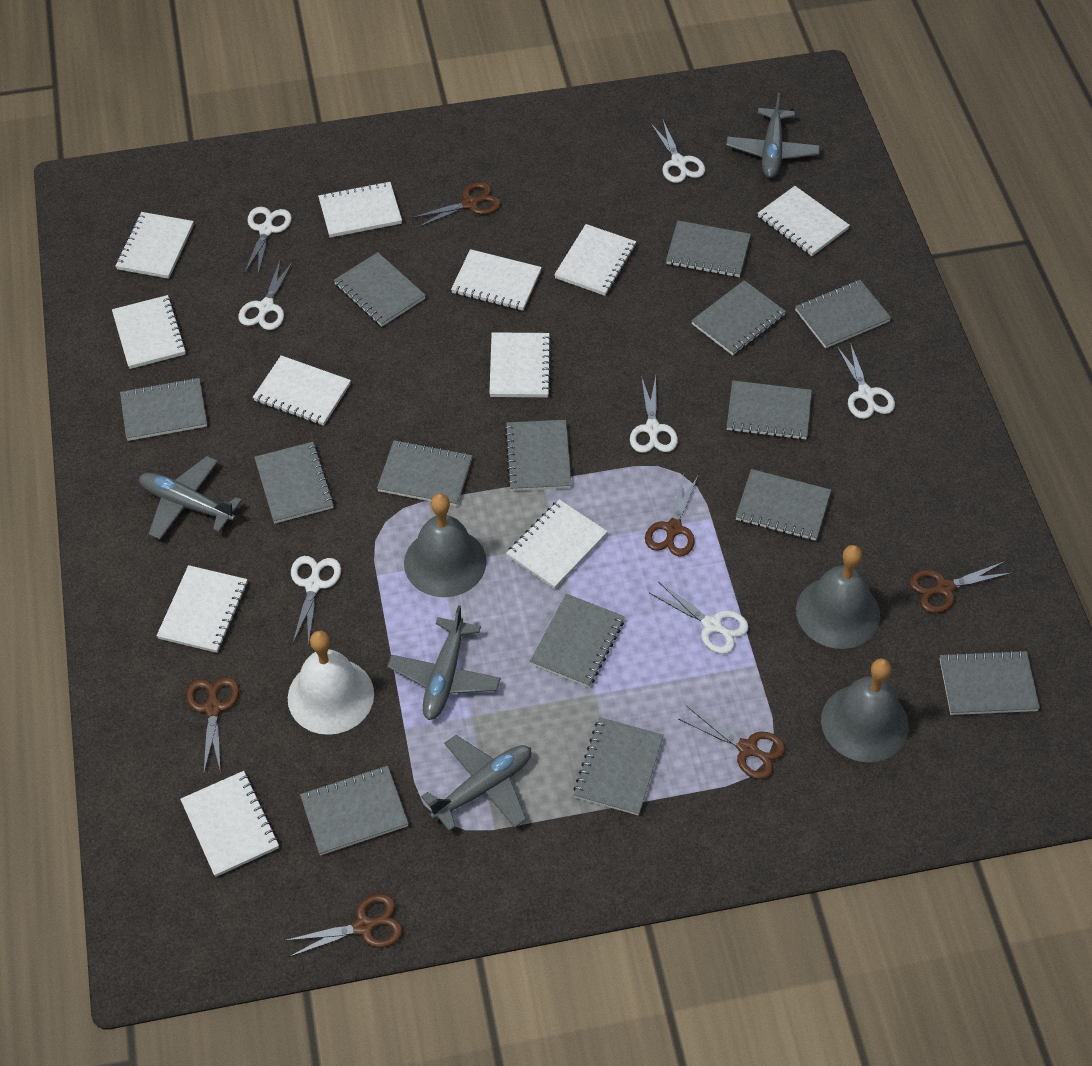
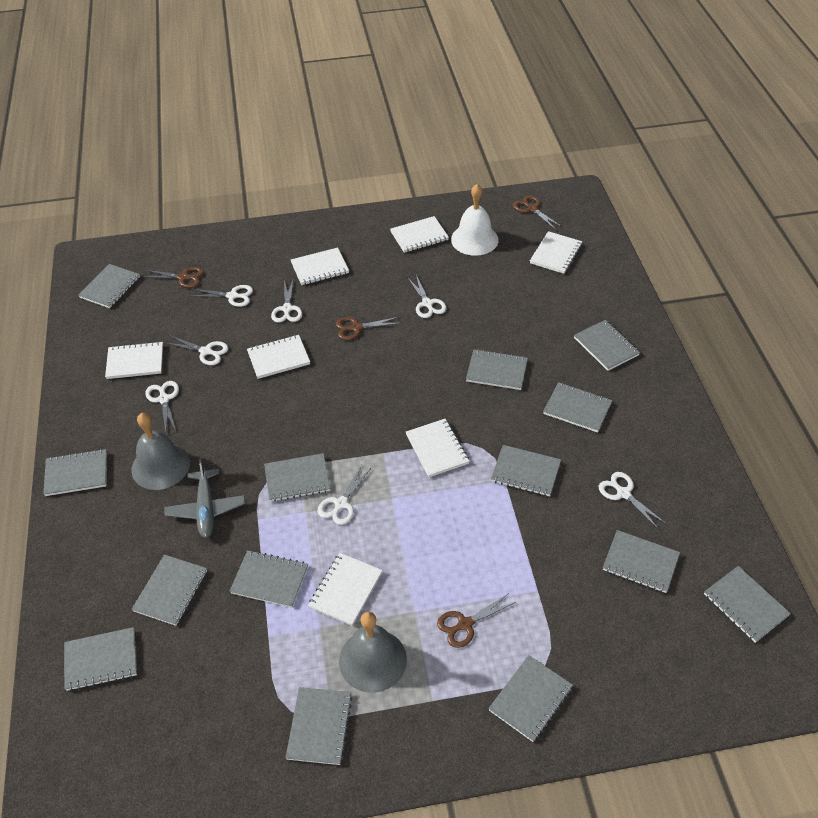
brown scissors: 6 -> 4
grey bell: 3 -> 2
grey plane: 4 -> 1
white notebook: 11 -> 7

